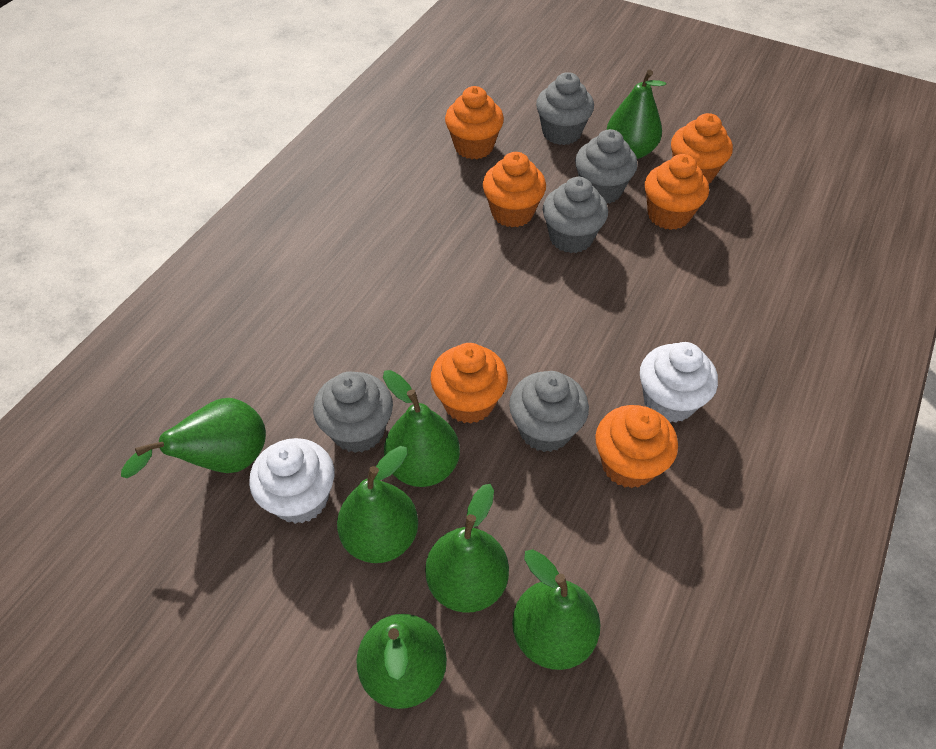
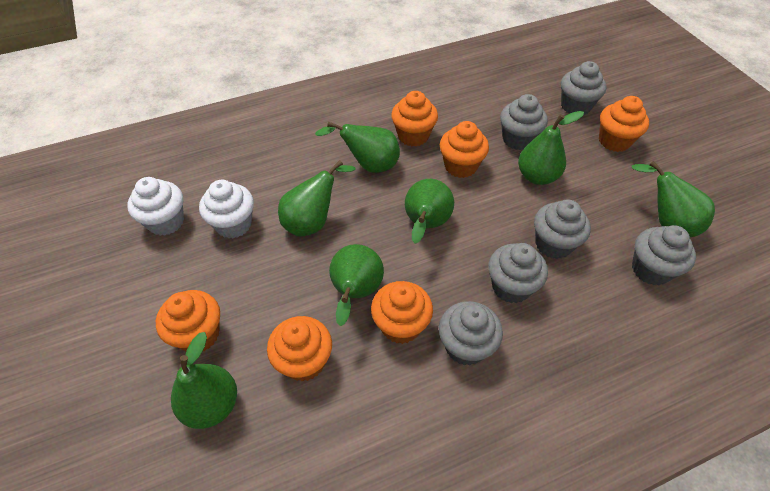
grey cupcake: 5 -> 6

